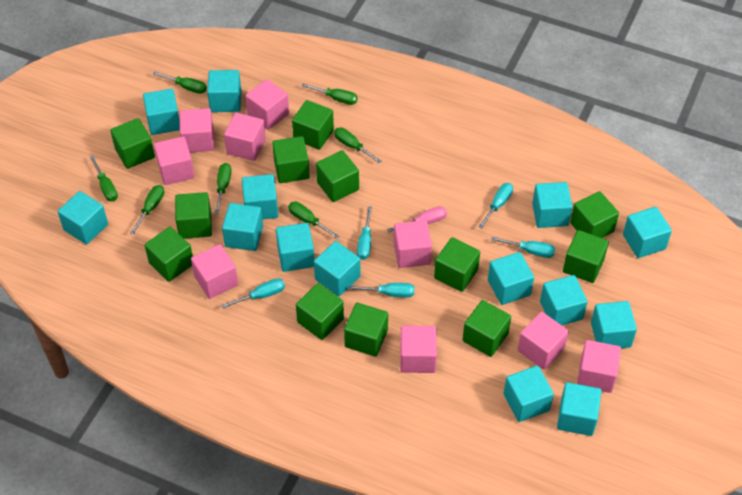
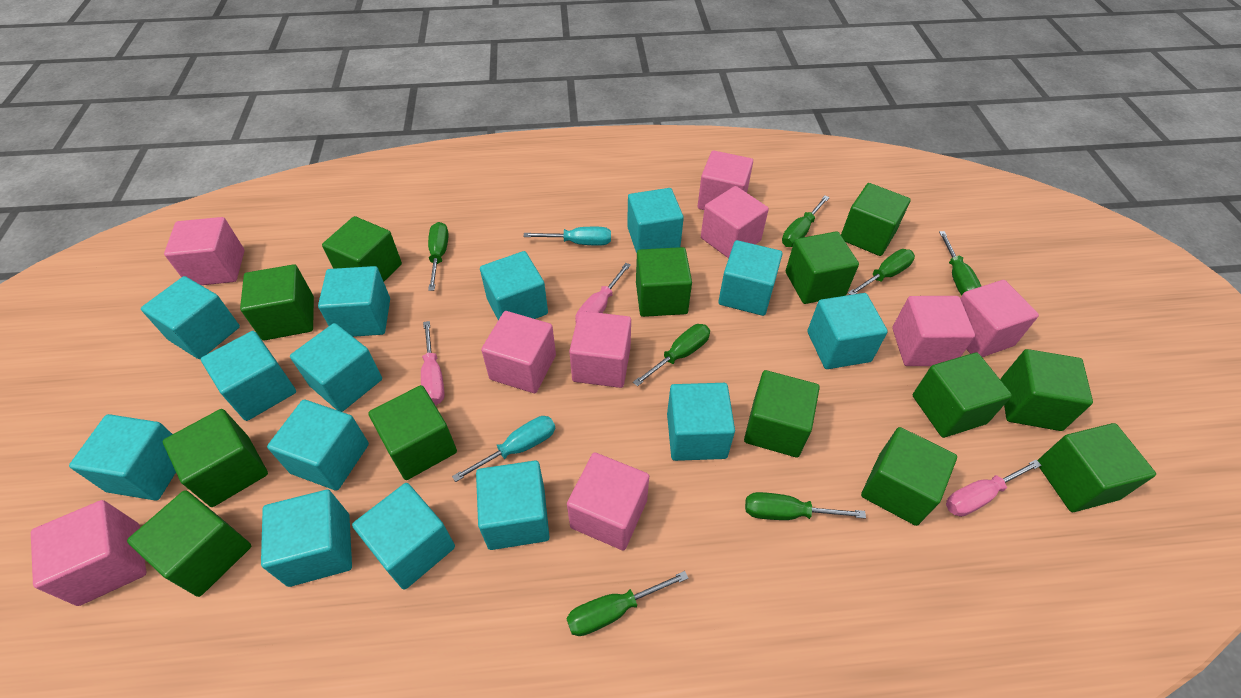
green cube: 12 -> 13
pink screwdriver: 1 -> 3
turquoise screwdriver: 5 -> 2

